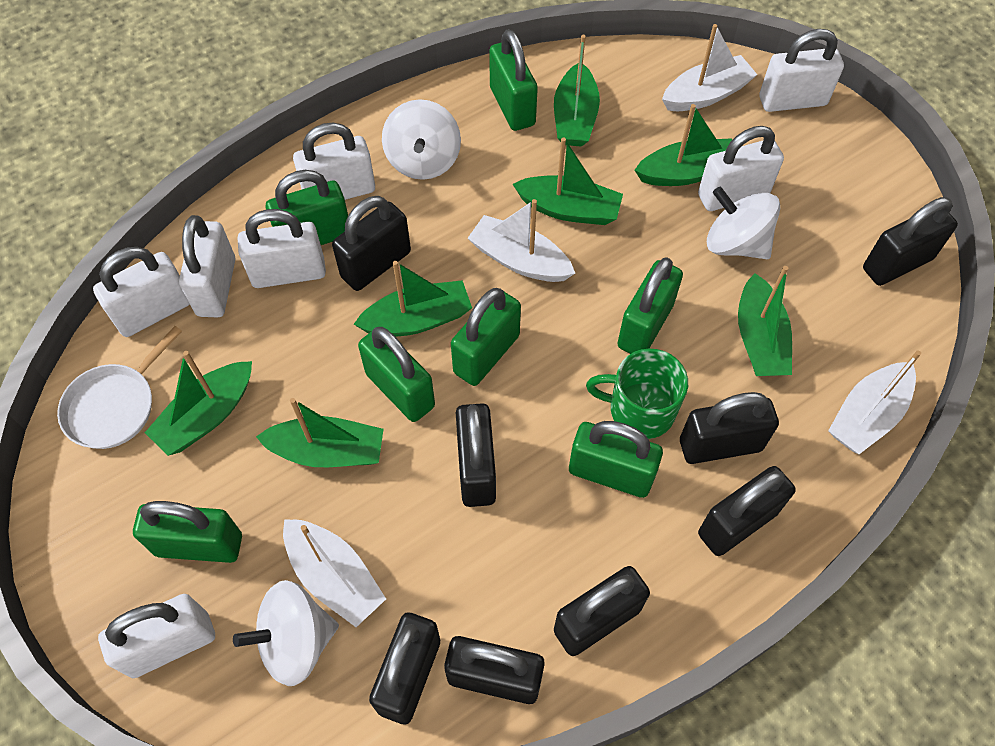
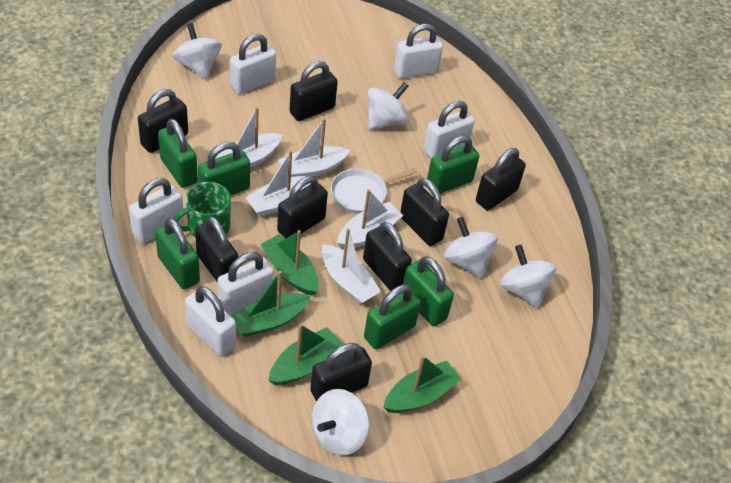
green boat: 7 -> 4
green padlock: 7 -> 6
white boat: 4 -> 5
white padlock: 7 -> 6
white spinning top: 3 -> 5

